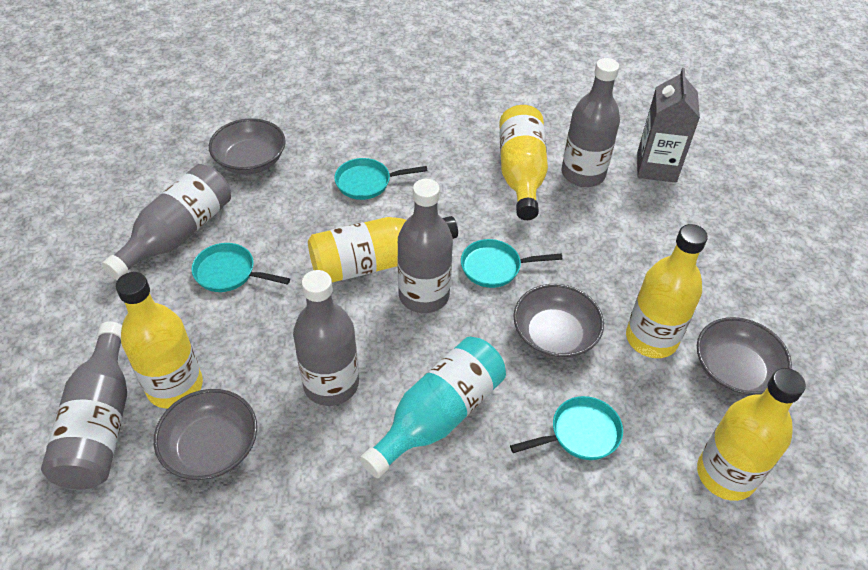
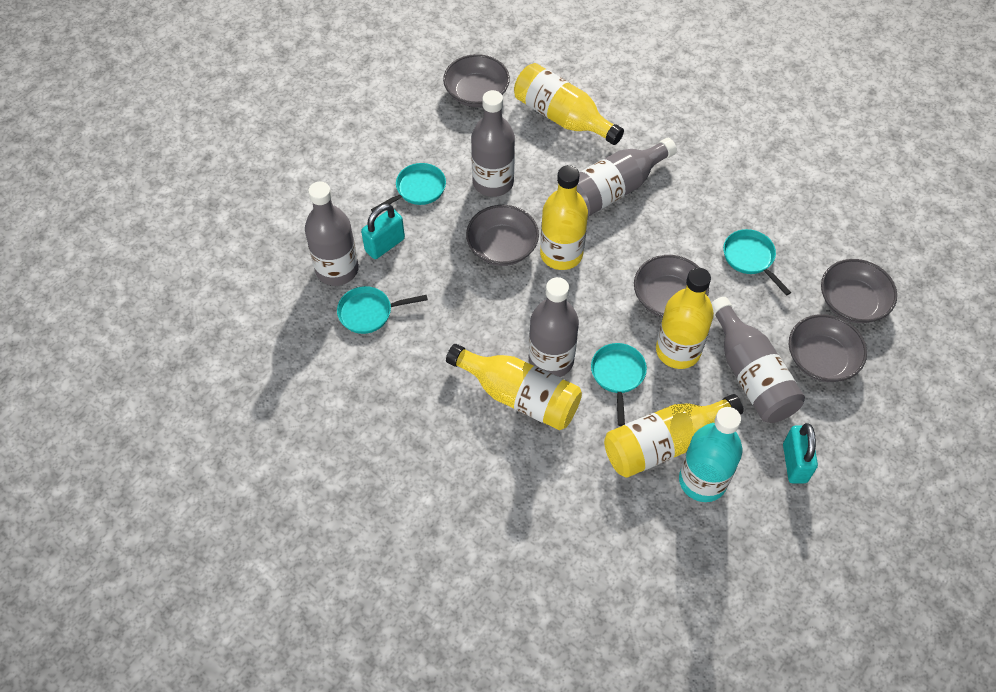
grey bowl: 4 -> 5
grey carton: 1 -> 0
turquoise padlock: 0 -> 2

